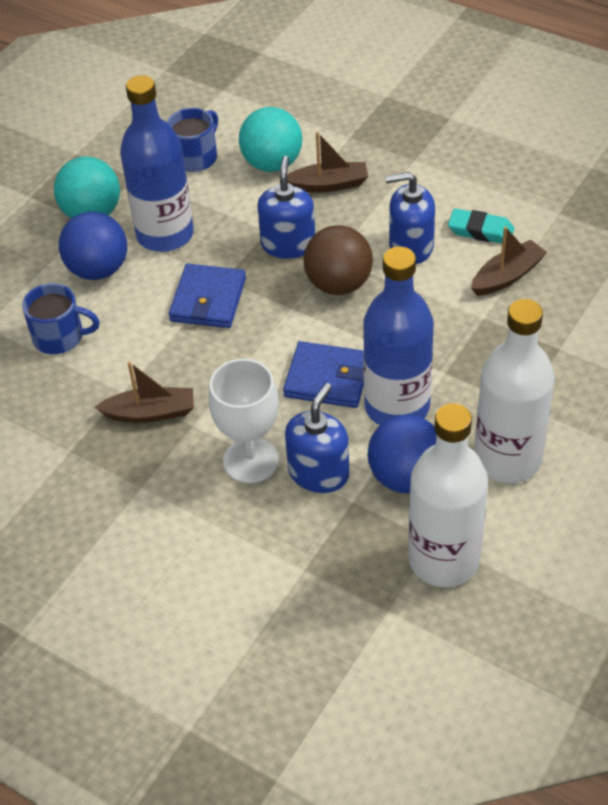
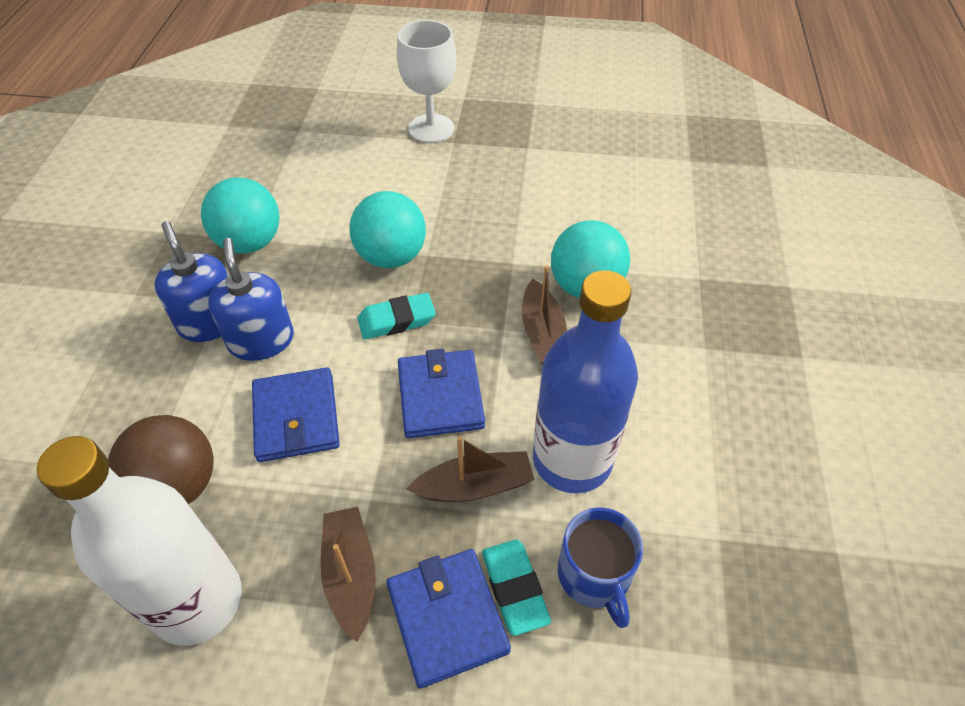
blue ball: 2 -> 0
blue bottle: 2 -> 1
blue mug: 2 -> 1
blue soap dispenser: 3 -> 2
blue wallet: 2 -> 3
turquoise ball: 2 -> 3
turquoise eraser: 1 -> 2
white bottle: 2 -> 1

